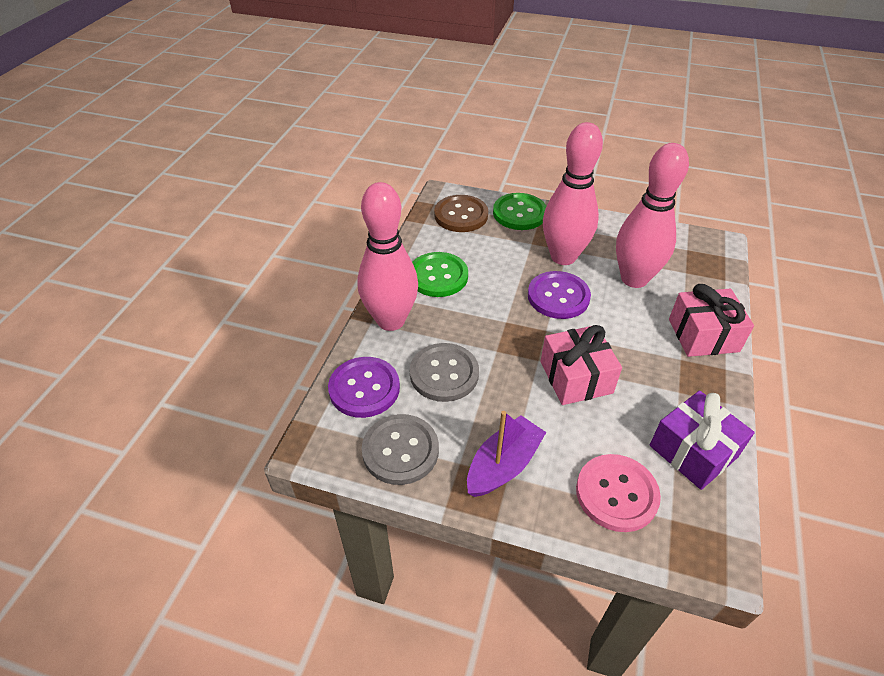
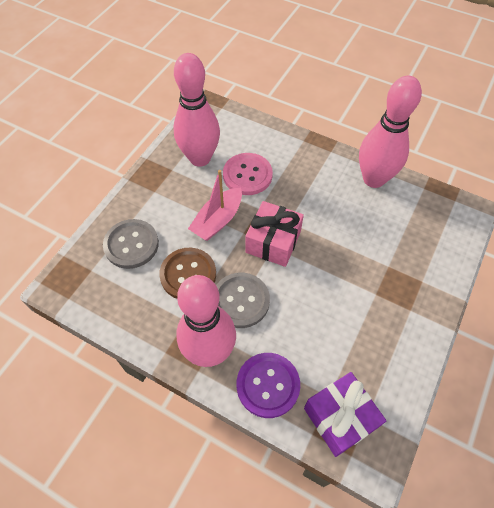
green button: 2 -> 0
pink boat: 0 -> 1
pink gift: 2 -> 1
purple boat: 1 -> 0
purple button: 2 -> 1

